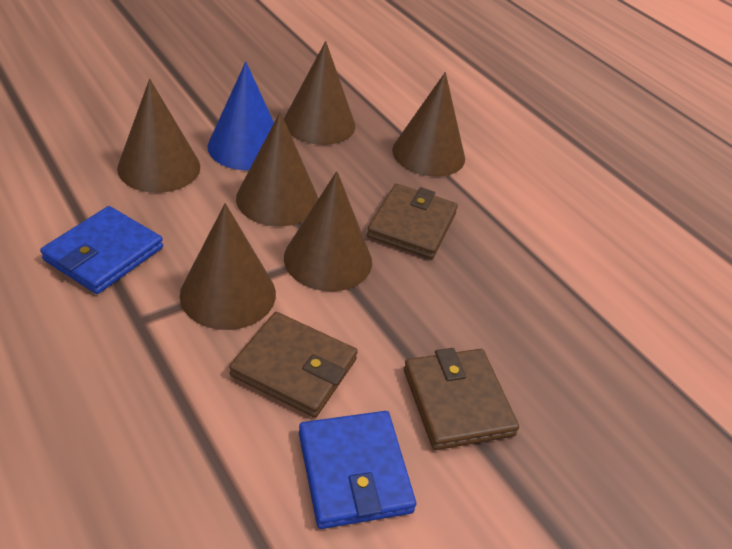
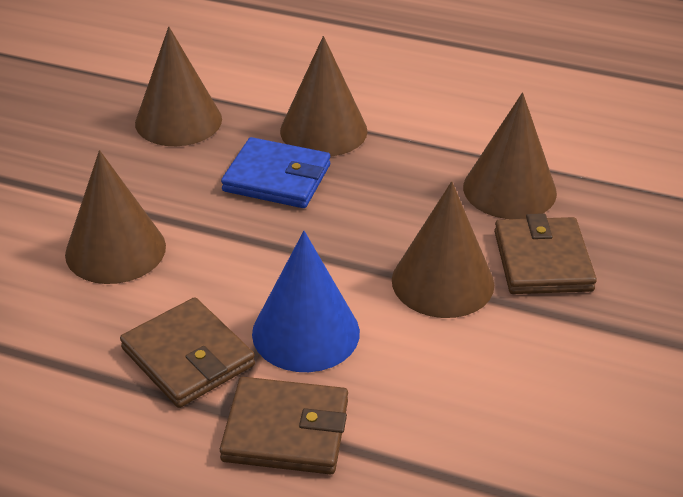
blue wallet: 2 -> 1
brown cone: 6 -> 5

